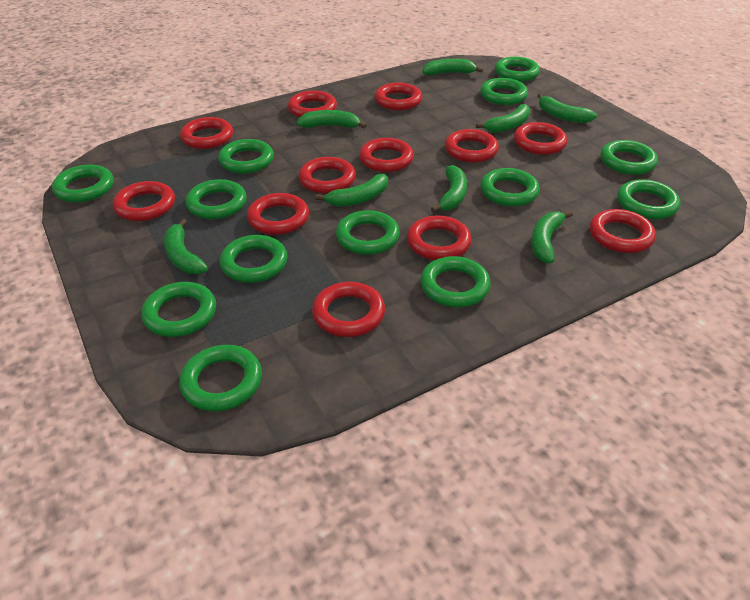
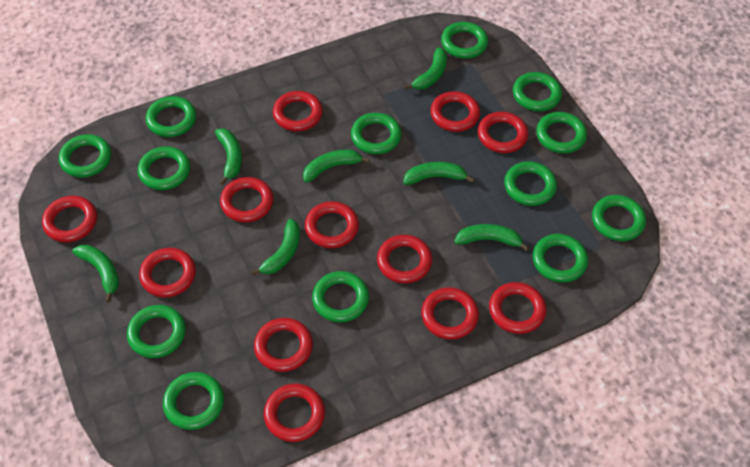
green banana: 8 -> 7

